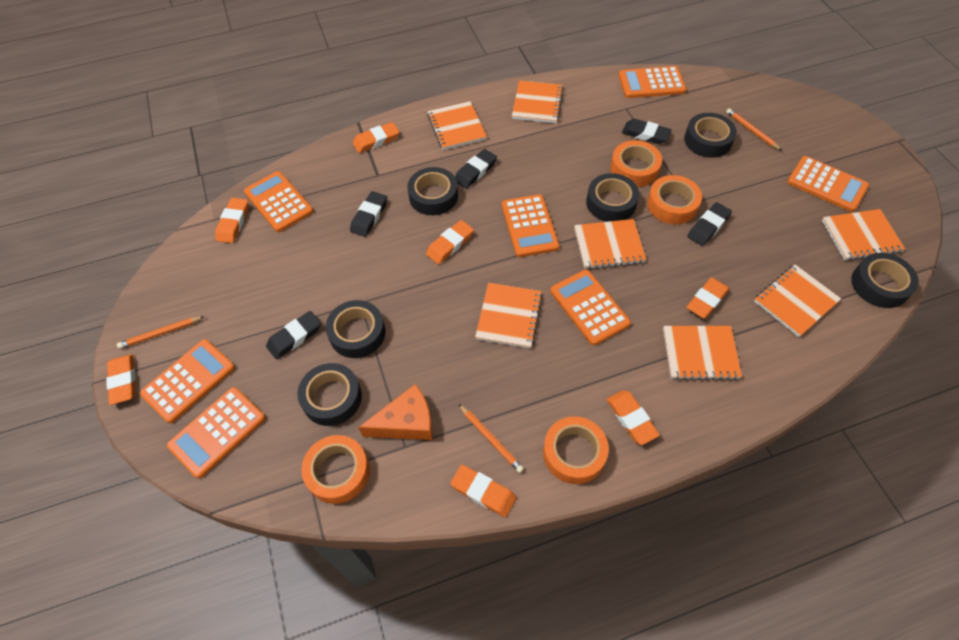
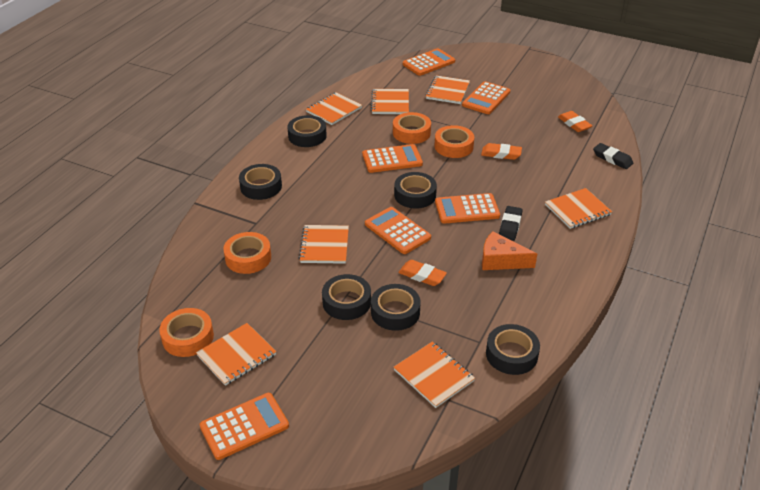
black eraser: 5 -> 2
orange calculator: 7 -> 6
orange eraser: 7 -> 3
orange pencil: 3 -> 0

